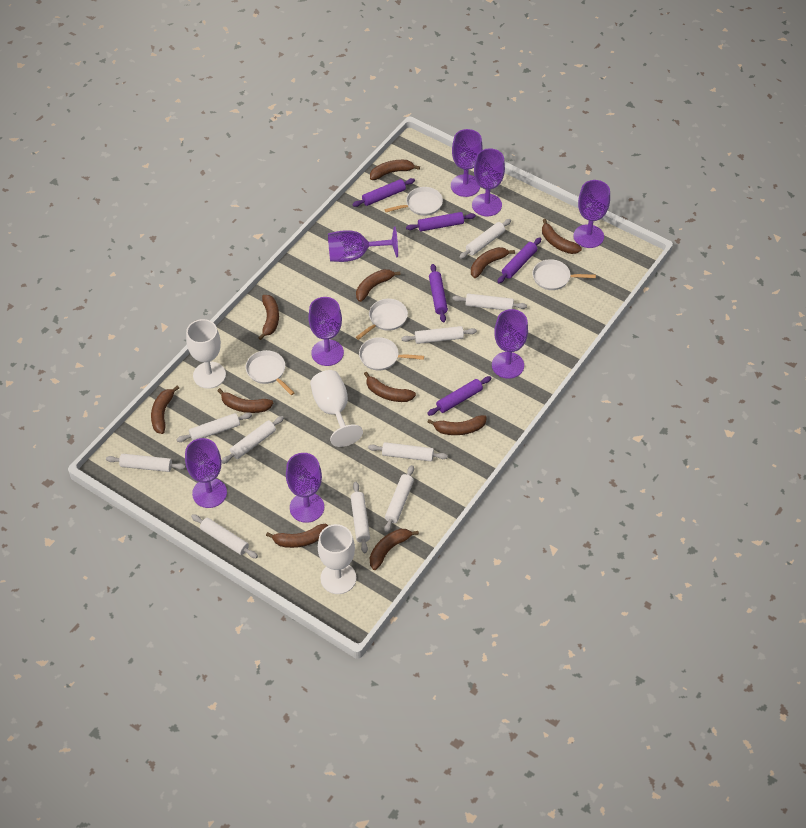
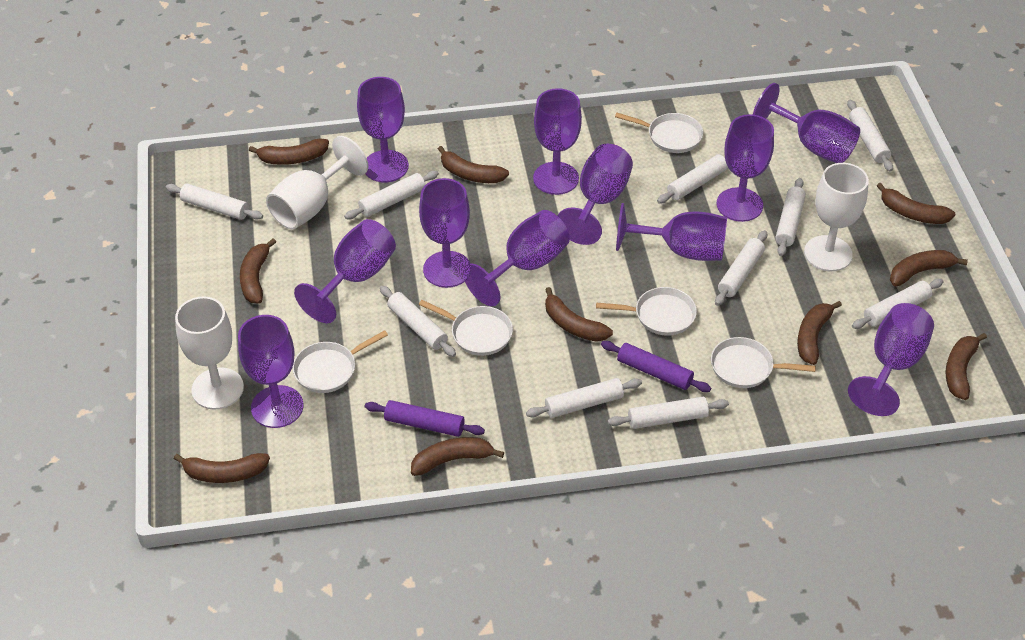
brown banana: 11 -> 10
purple goblet: 8 -> 11
purple rolling pin: 5 -> 2

